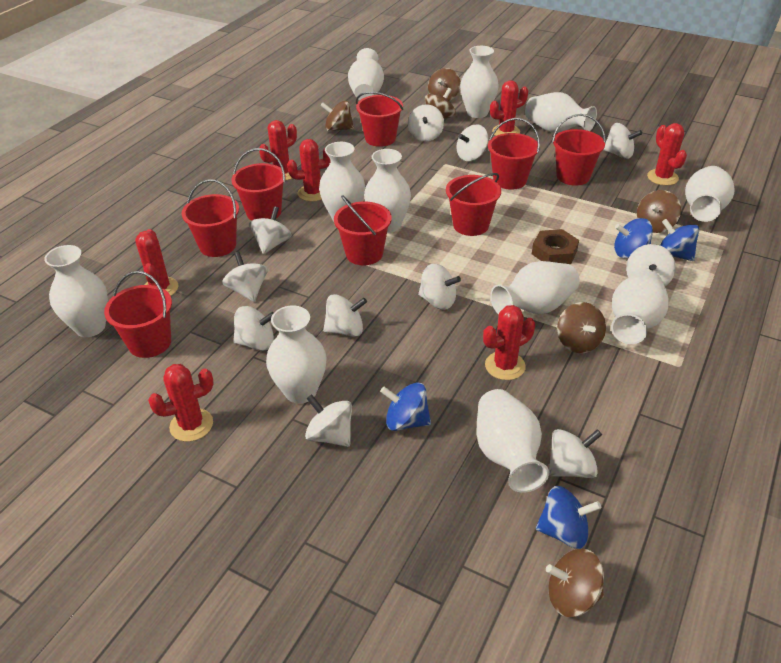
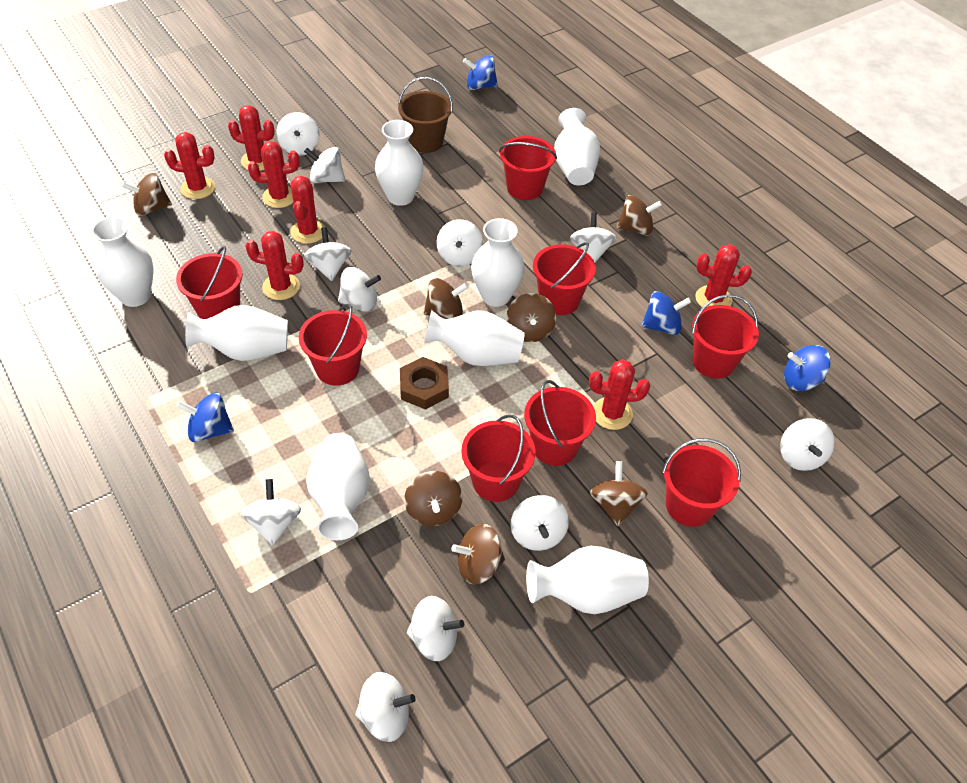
brown bucket: 0 -> 1
brown spinning top: 6 -> 7
white vase: 11 -> 8

